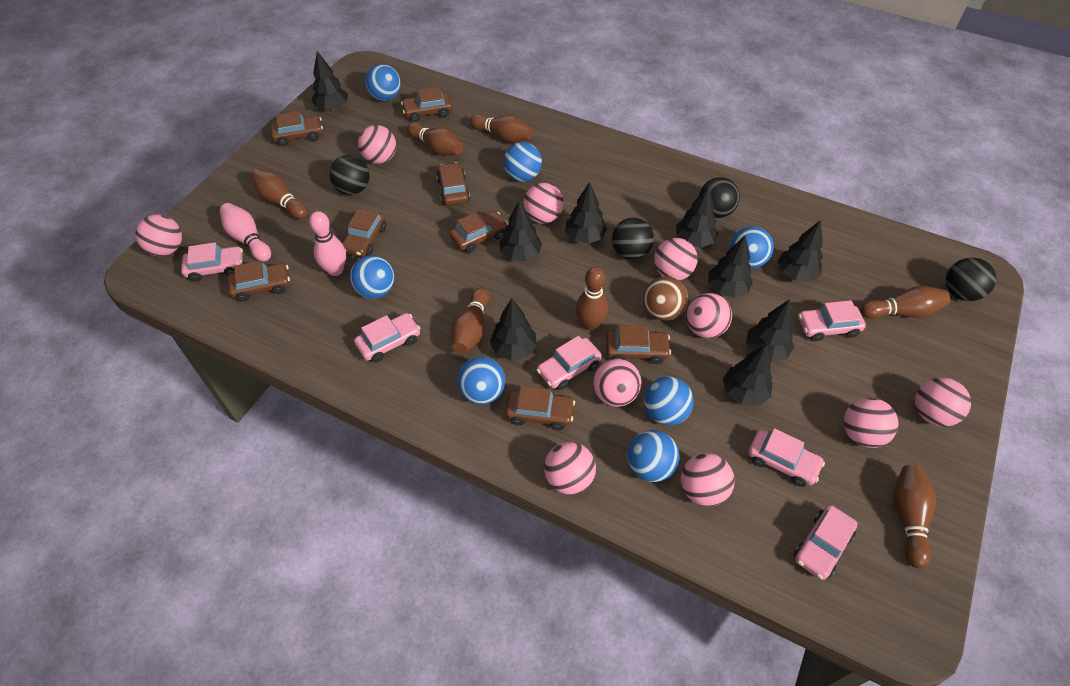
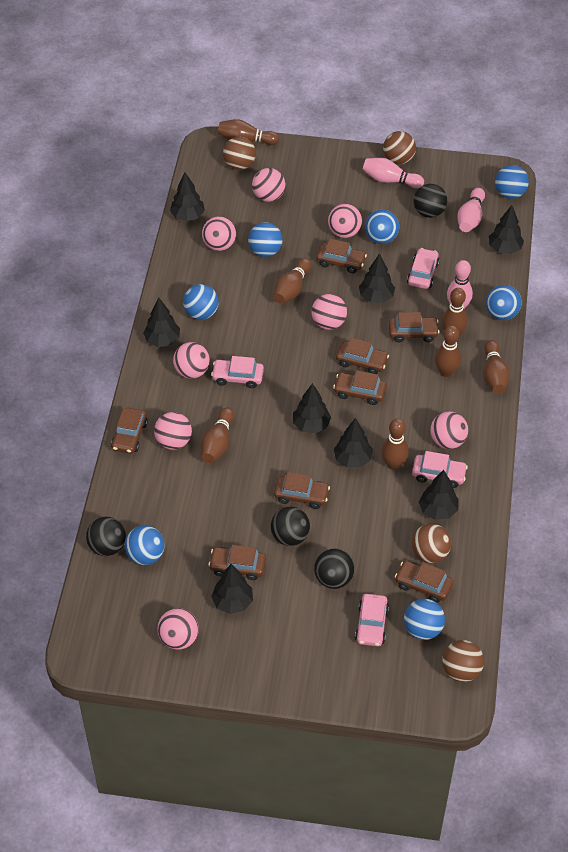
black tree: 9 -> 8
brown ball: 1 -> 4
pink ball: 10 -> 8
pink bowling pin: 2 -> 3
pink car: 6 -> 4

